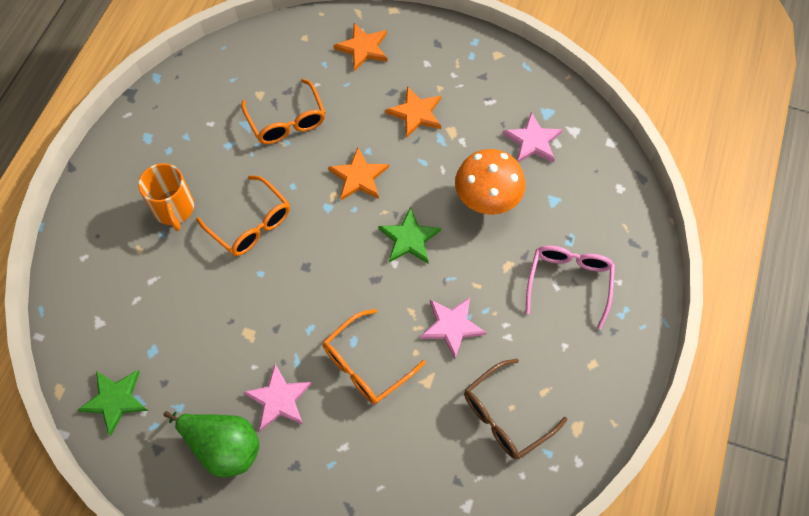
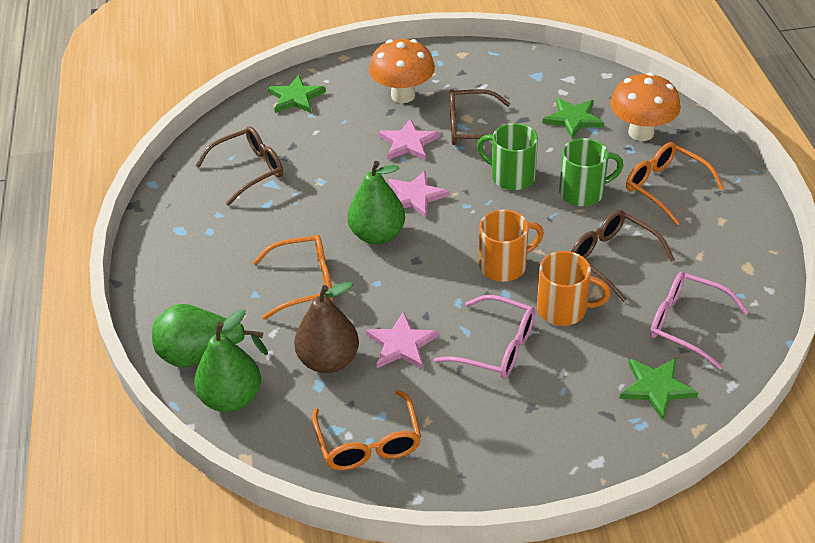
brown glasses: 1 -> 3
brown pear: 0 -> 1
green mug: 0 -> 2
green pear: 1 -> 3
green star: 2 -> 3
orange mug: 1 -> 2
orange mushroom: 1 -> 2
orange star: 3 -> 0
pink glasses: 1 -> 2

